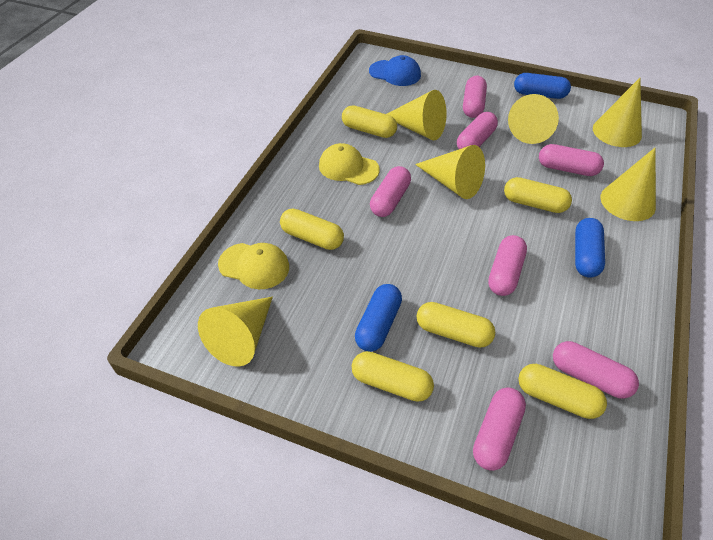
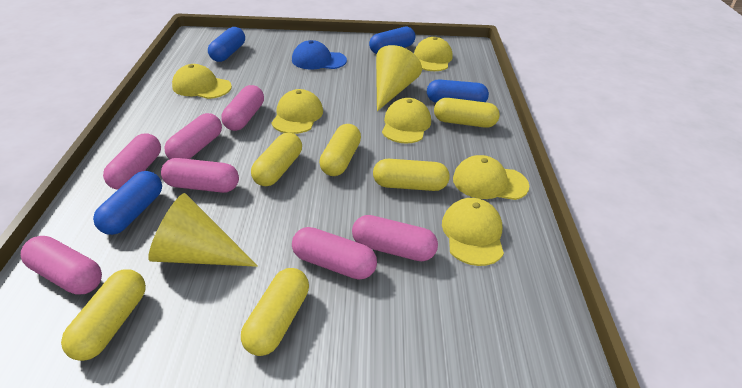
blue capsule: 3 -> 4
yellow cap: 2 -> 6
yellow cone: 6 -> 2

